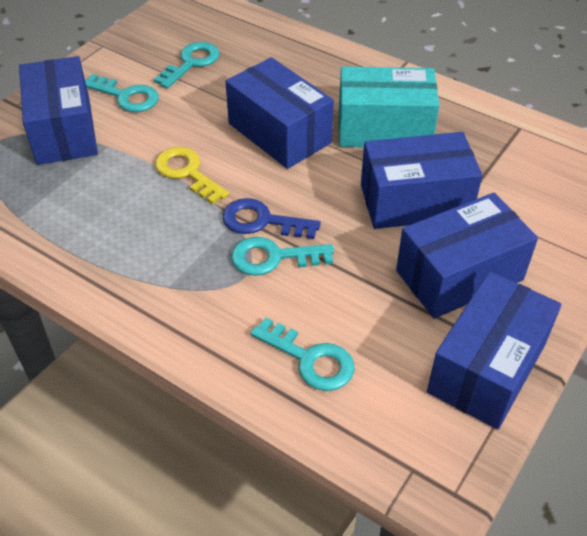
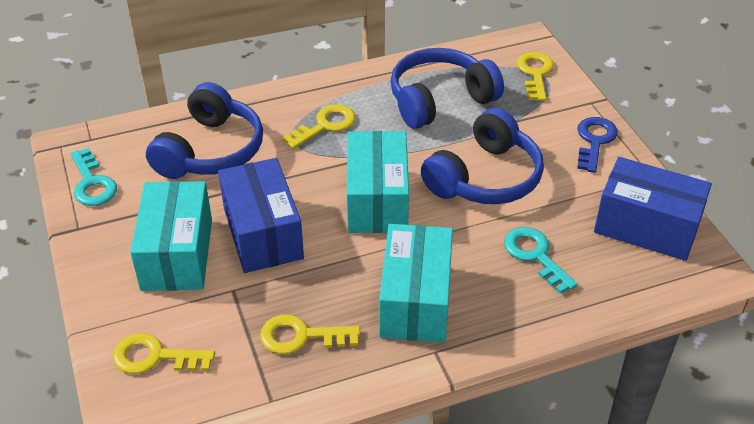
blue box: 5 -> 2
blue headphones: 0 -> 3
turquoise box: 1 -> 3
turquoise key: 4 -> 2
yellow key: 1 -> 4

